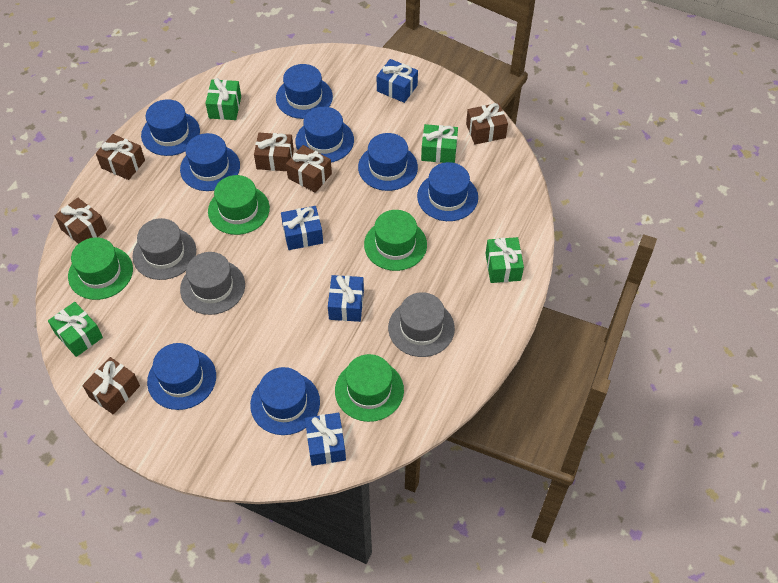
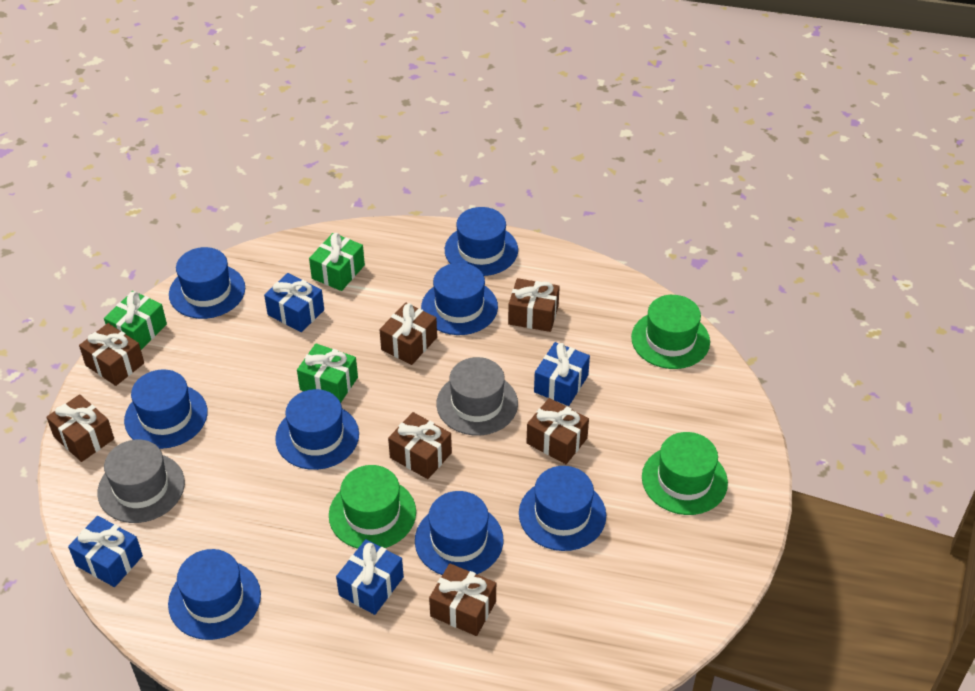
brown gift: 6 -> 7
green gift: 4 -> 3
green hat: 4 -> 3
grey hat: 3 -> 2

